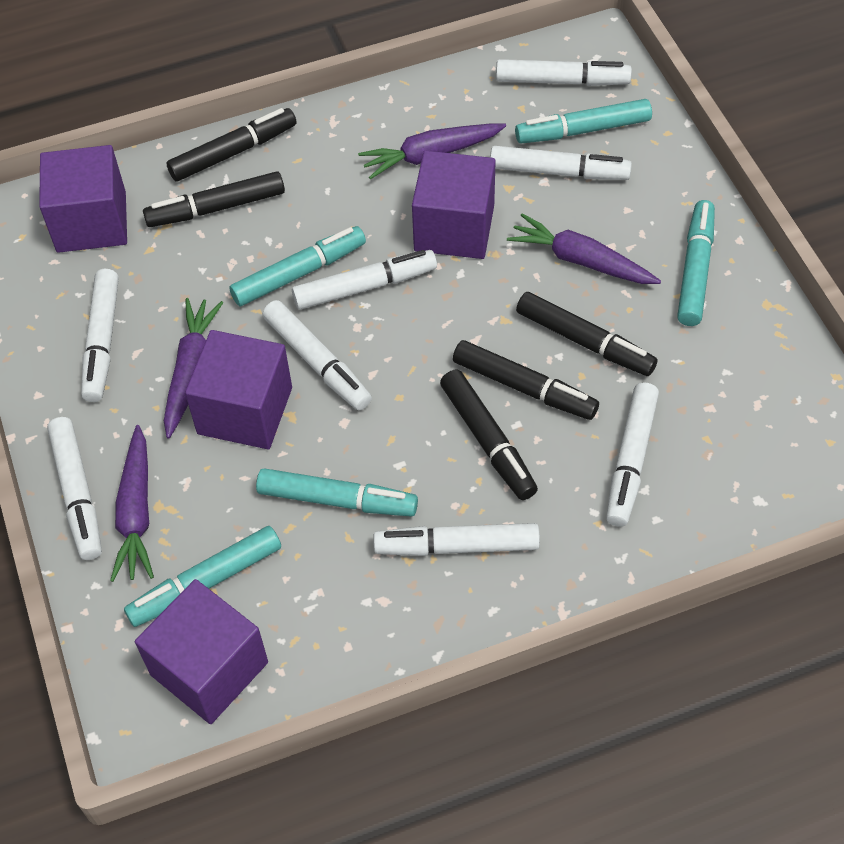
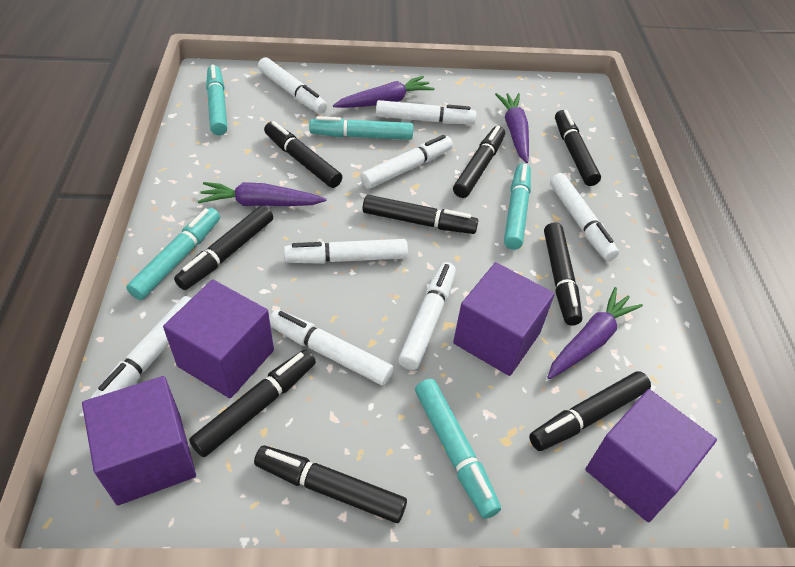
black marker: 5 -> 9

